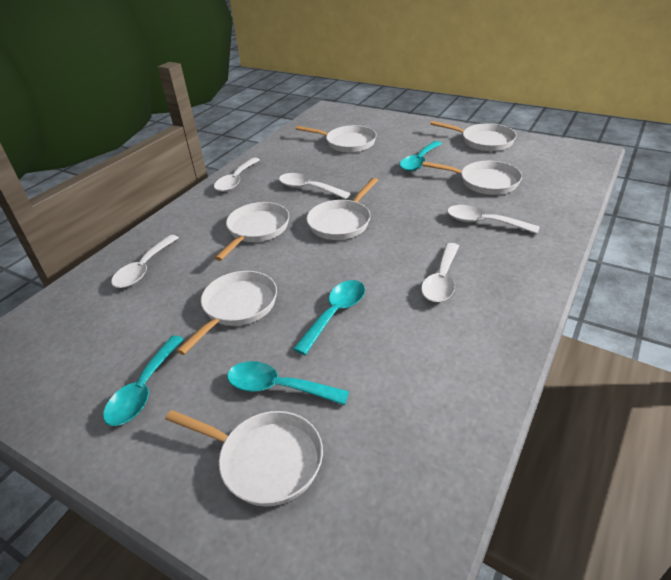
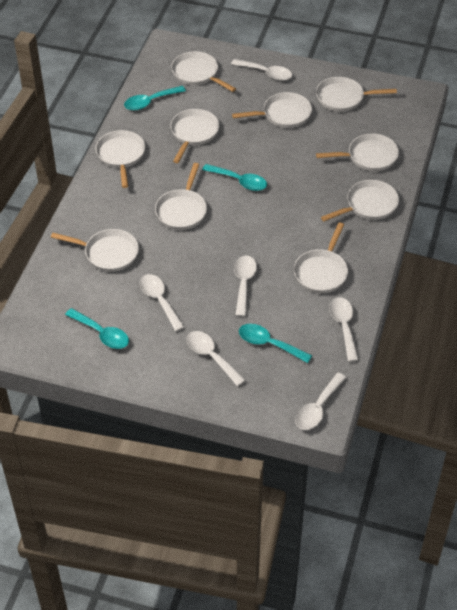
white pan: 7 -> 10
white spoon: 5 -> 6

